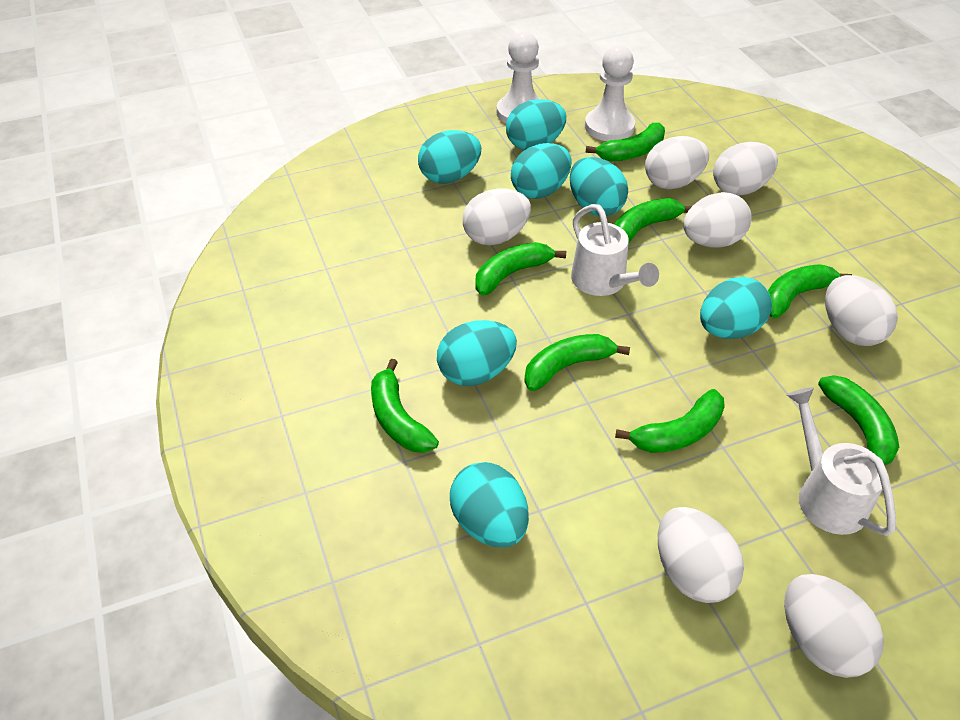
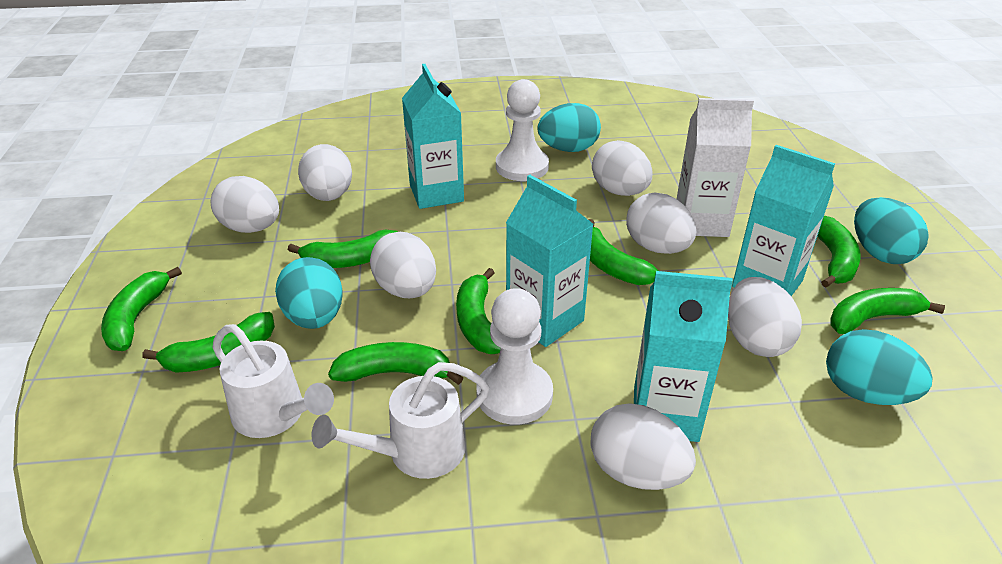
turquoise carton: 0 -> 4
turquoise egg: 7 -> 4
white carton: 0 -> 1

